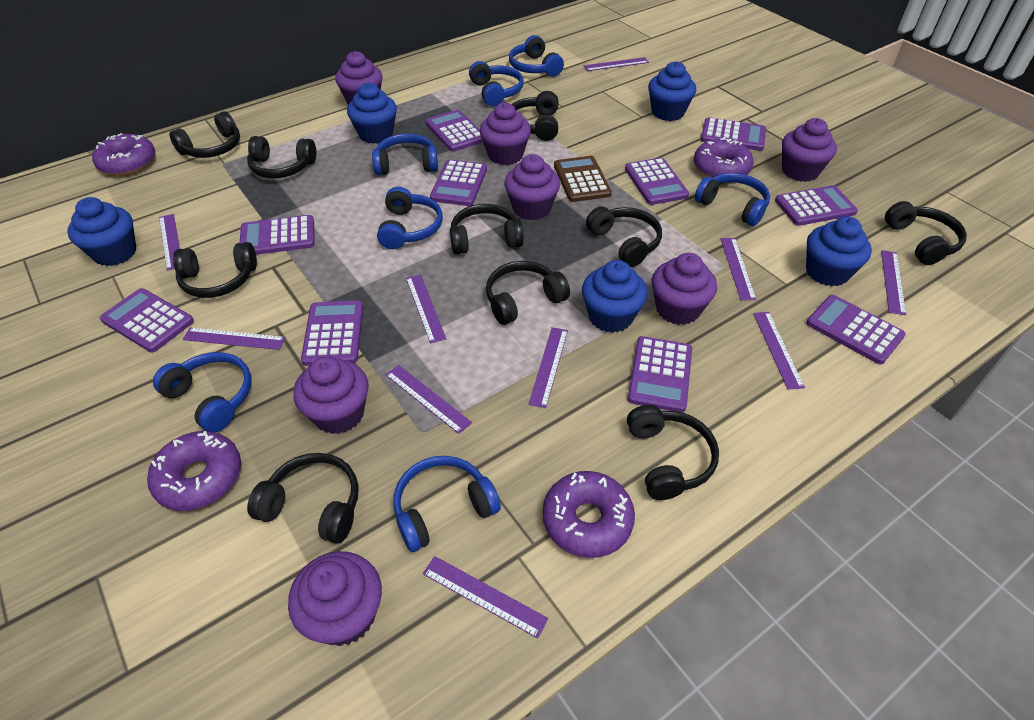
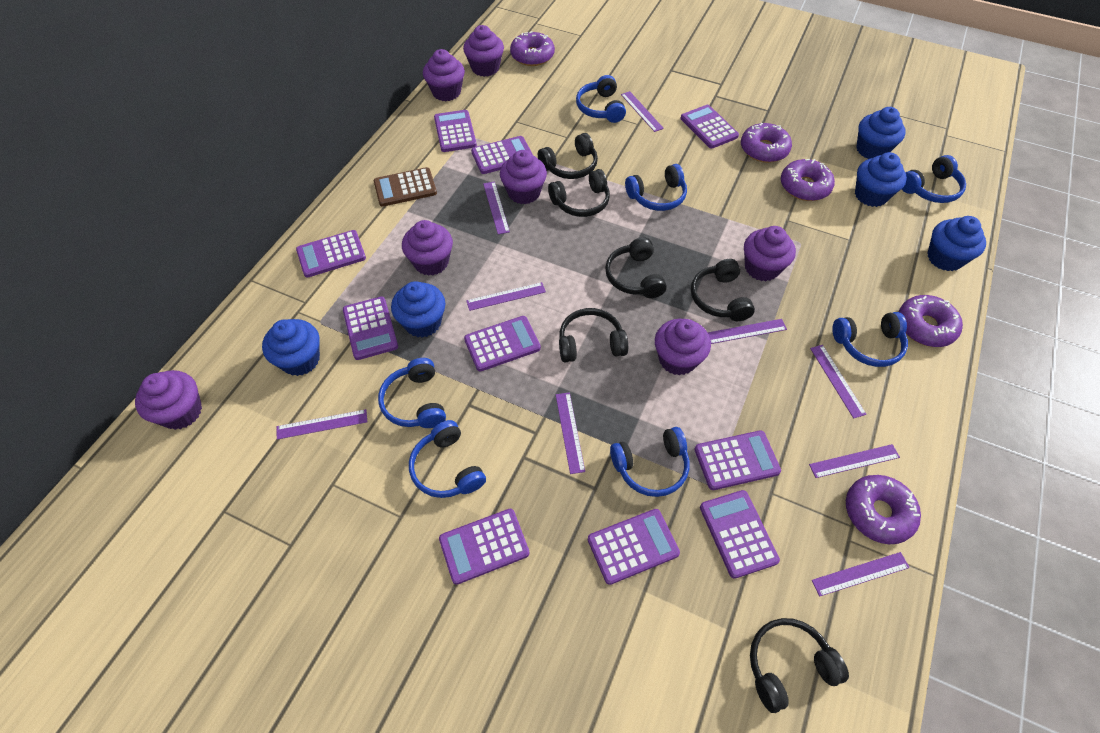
black headphones: 10 -> 6
purple donut: 4 -> 5
purple ruler: 10 -> 9

